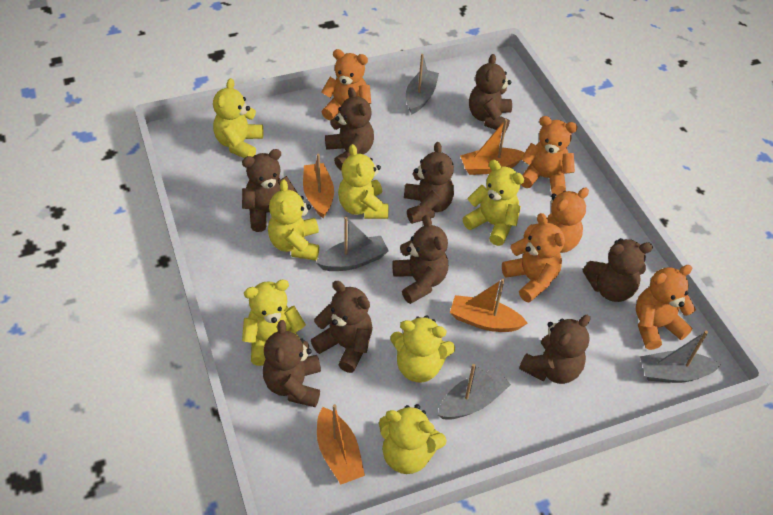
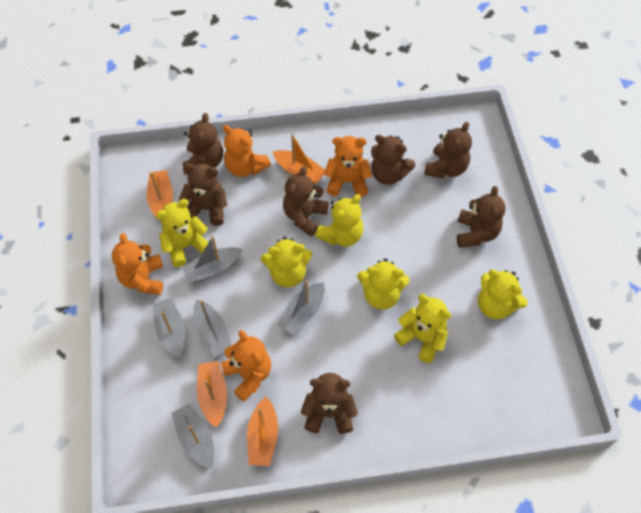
brown teddy bear: 9 -> 7
grey boat: 4 -> 5
orange teddy bear: 5 -> 4
yellow teddy bear: 7 -> 6

